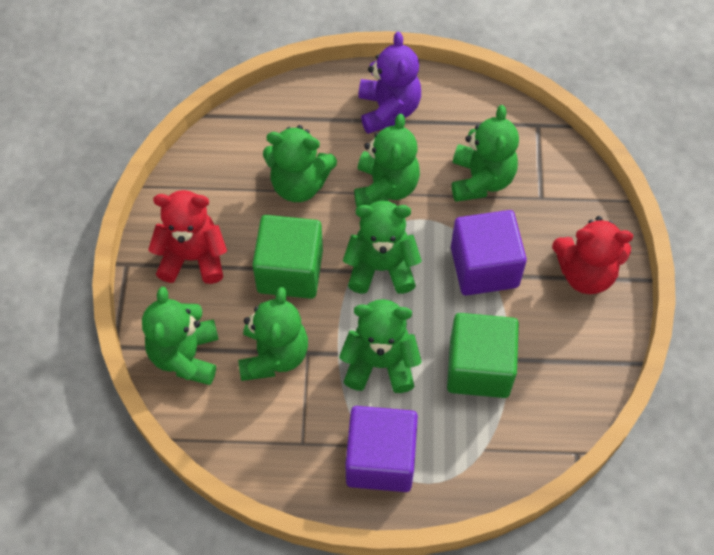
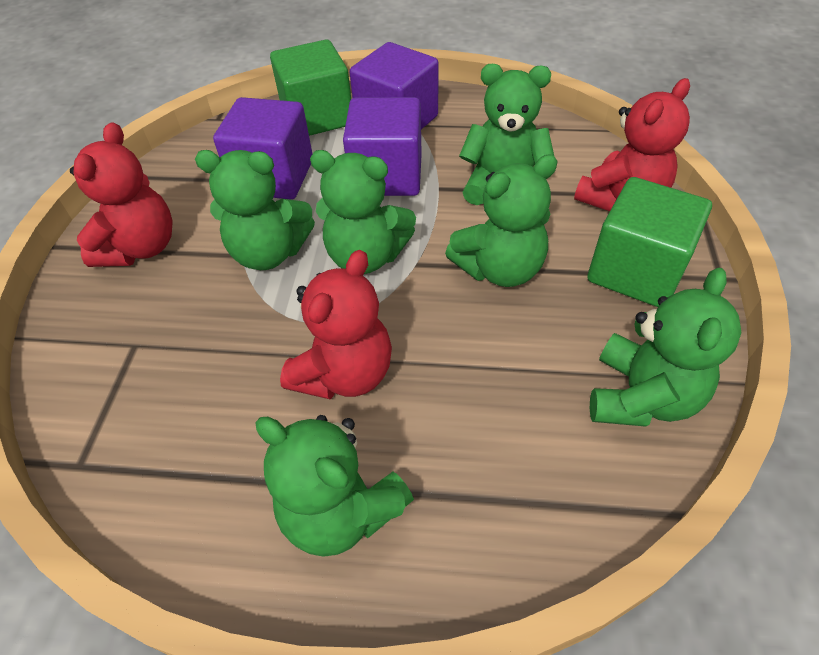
green teddy bear: 7 -> 6
purple cube: 2 -> 3
purple teddy bear: 1 -> 0
red teddy bear: 2 -> 3

